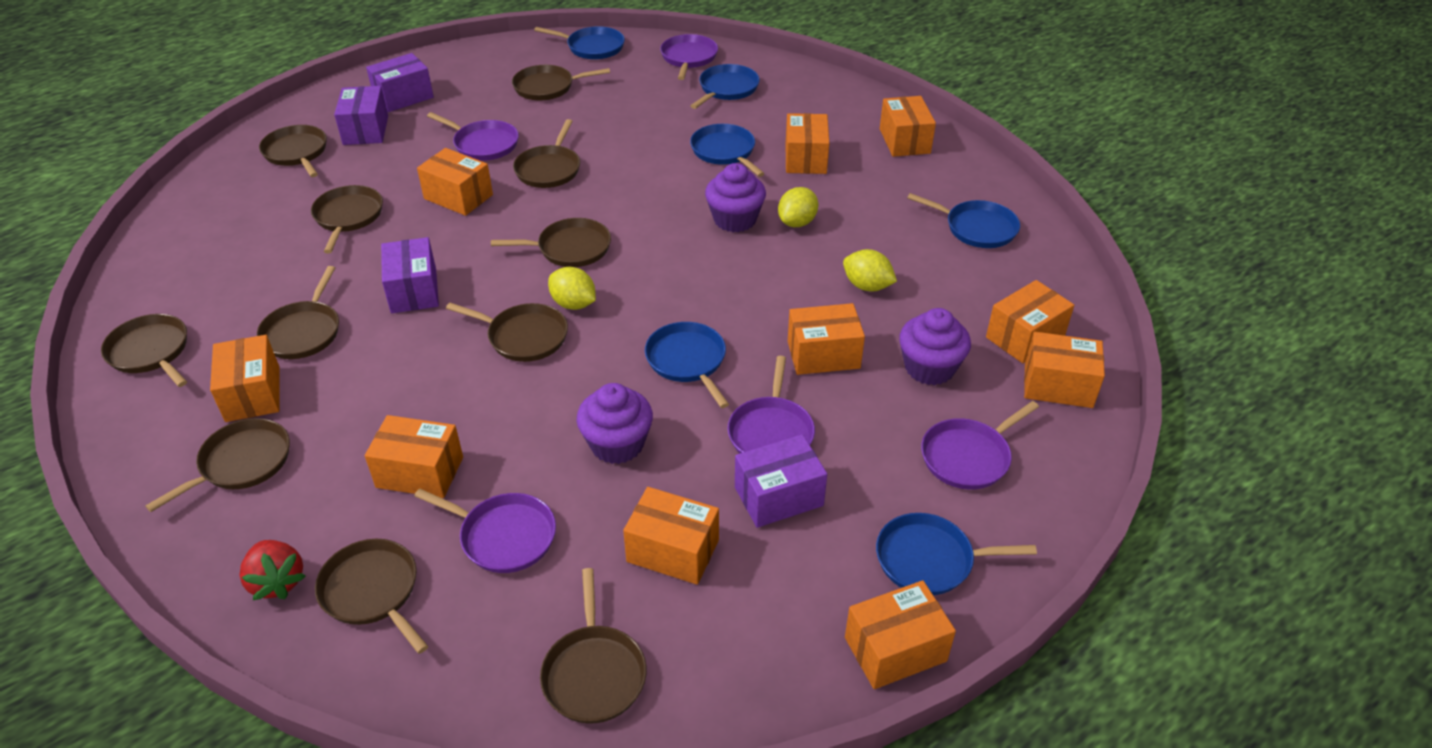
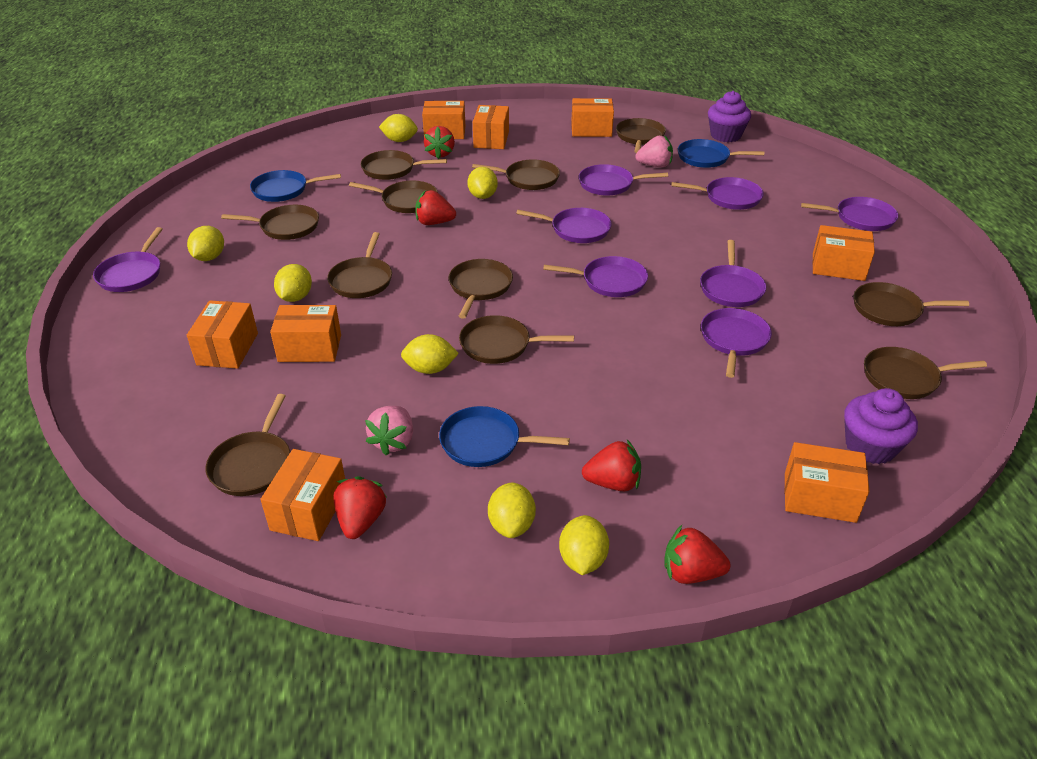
blue pan: 6 -> 3
orange box: 10 -> 8
pink strawberry: 0 -> 2
purple box: 4 -> 0
purple cupcake: 3 -> 2
purple pan: 5 -> 8
red strawberry: 1 -> 5
yellow lemon: 3 -> 7

